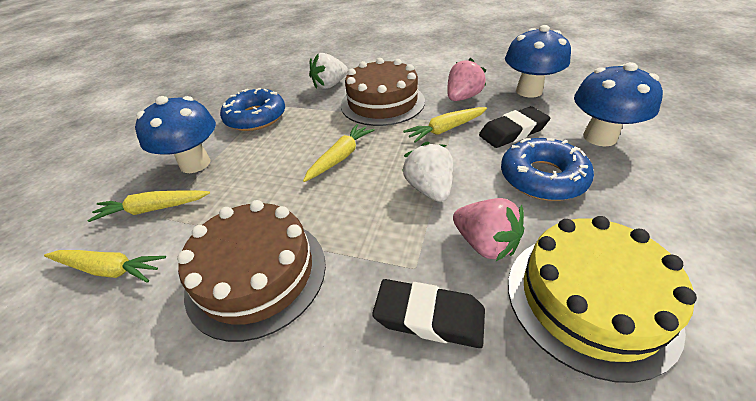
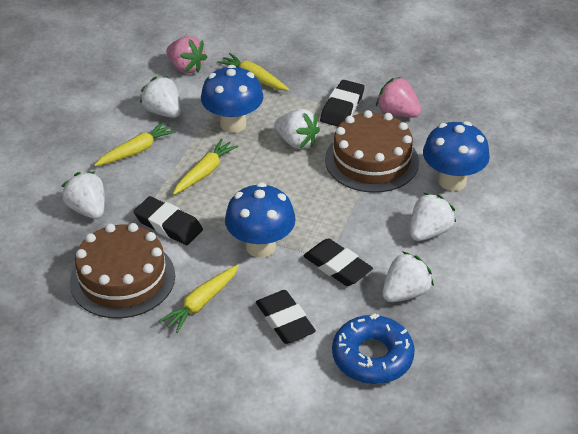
black eraser: 2 -> 4
blue donut: 2 -> 1
white strawberry: 2 -> 5
yellow cake: 1 -> 0

